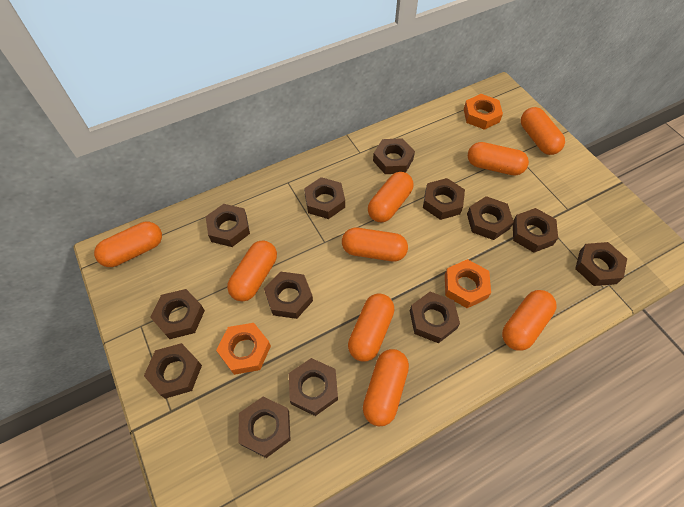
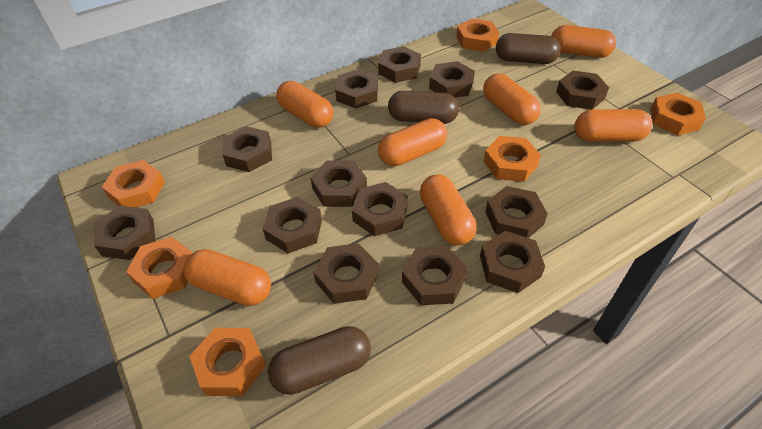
brown capsule: 0 -> 3
orange capsule: 9 -> 7
orange nut: 3 -> 6

